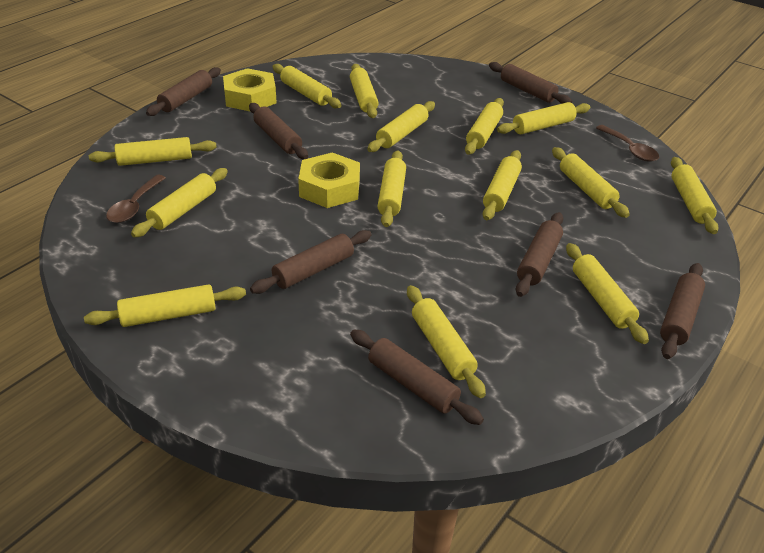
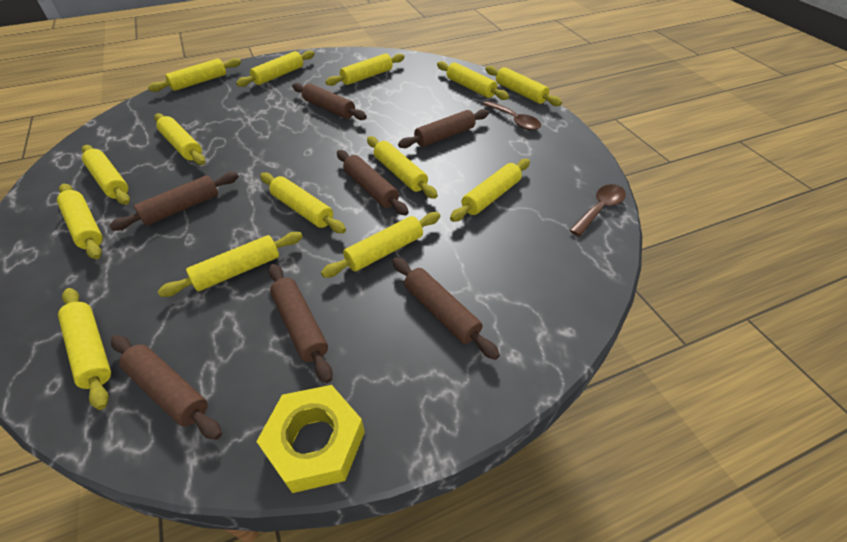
yellow nut: 2 -> 1

